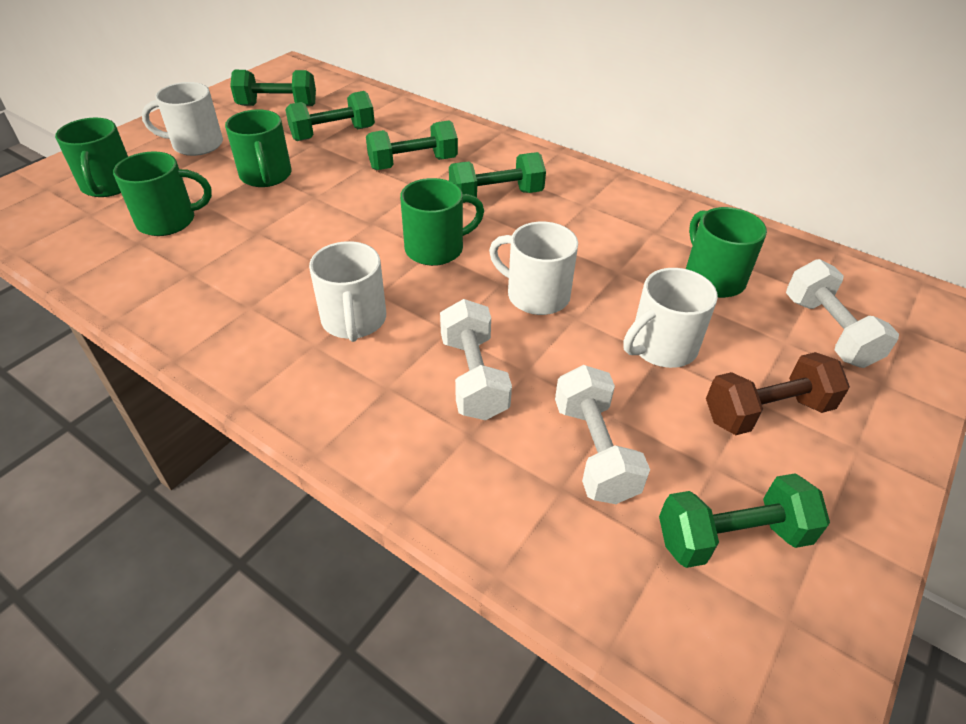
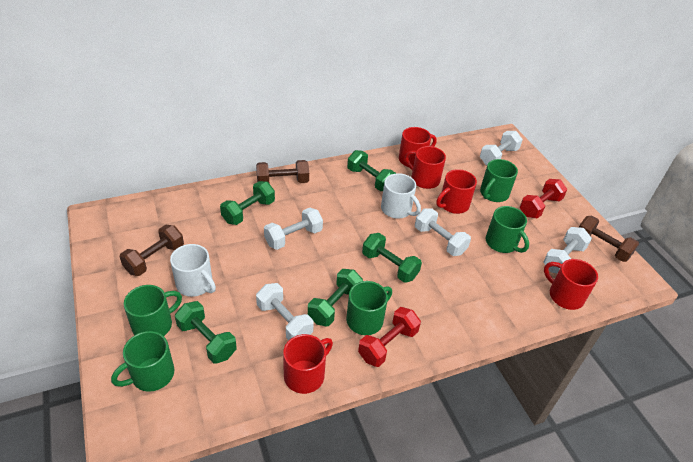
brown dumbbell: 1 -> 3
red dumbbell: 0 -> 2
red mug: 0 -> 5
white dumbbell: 3 -> 5
white mug: 4 -> 2

